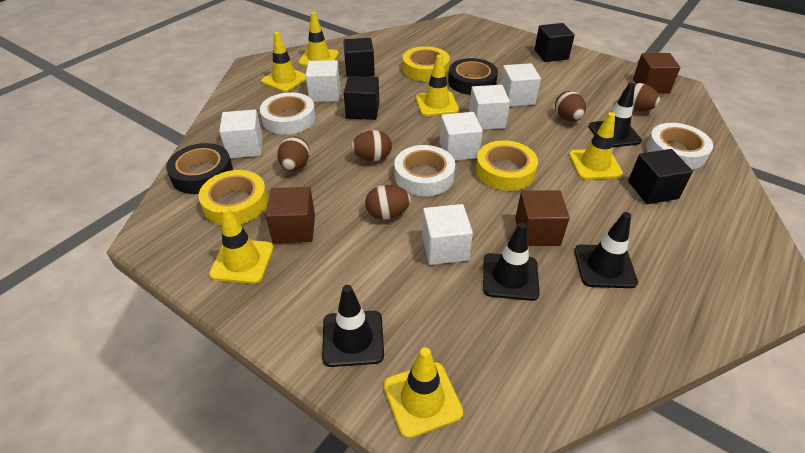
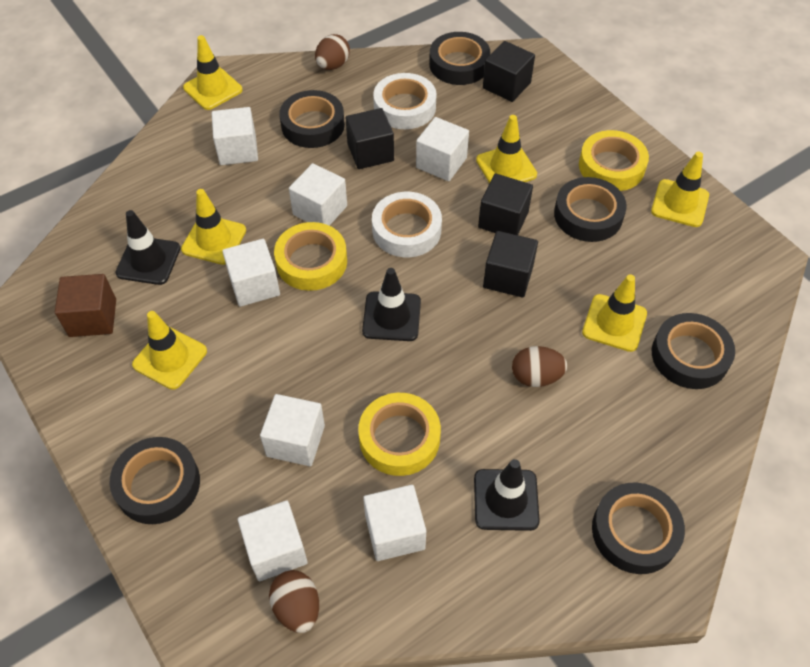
black tape: 2 -> 6
black traffic cone: 4 -> 3
brown cube: 3 -> 1
brown egg: 5 -> 3
white cube: 6 -> 7
white tape: 3 -> 2

